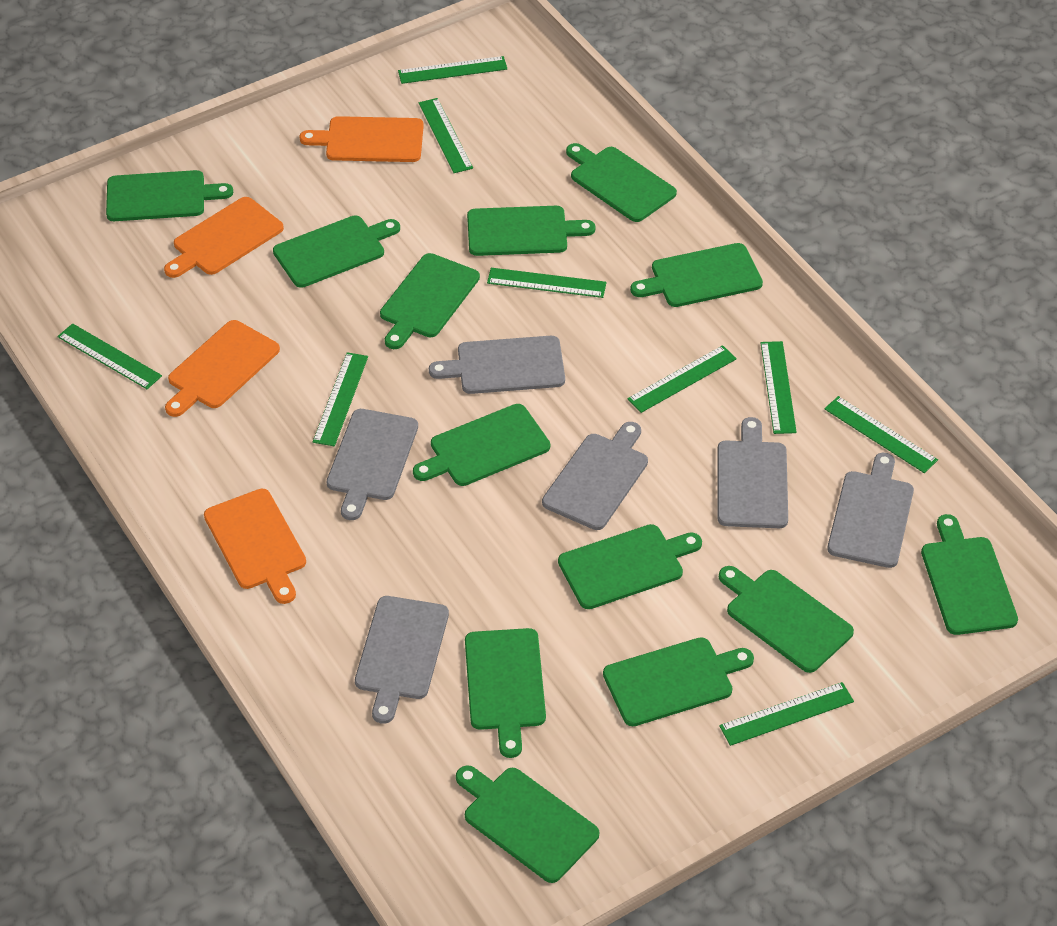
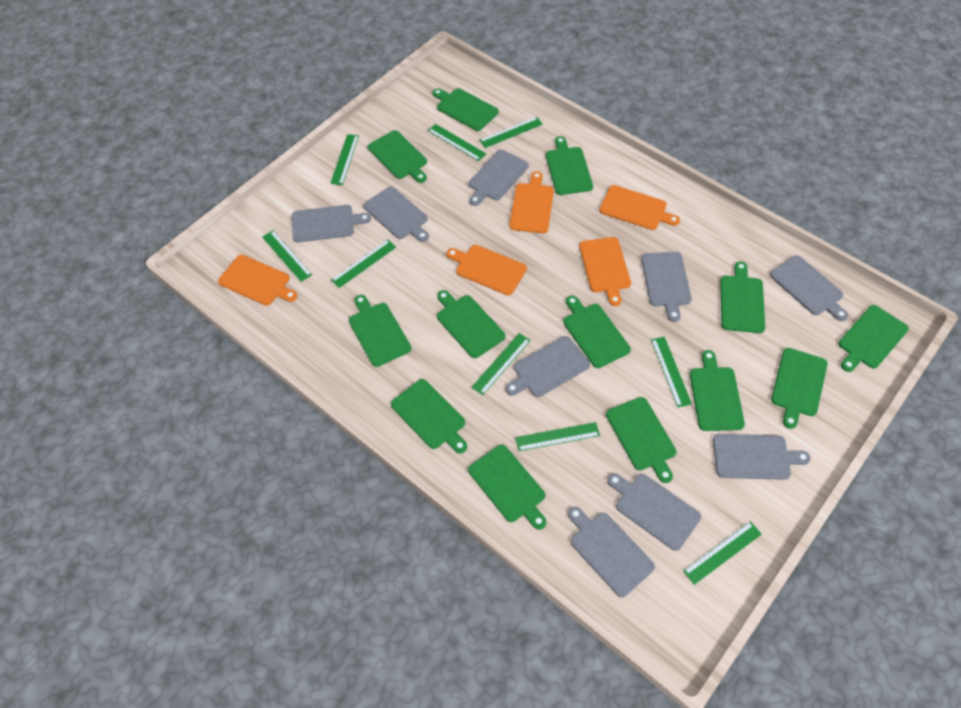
grey cutting board: 6 -> 9
orange cutting board: 4 -> 5

